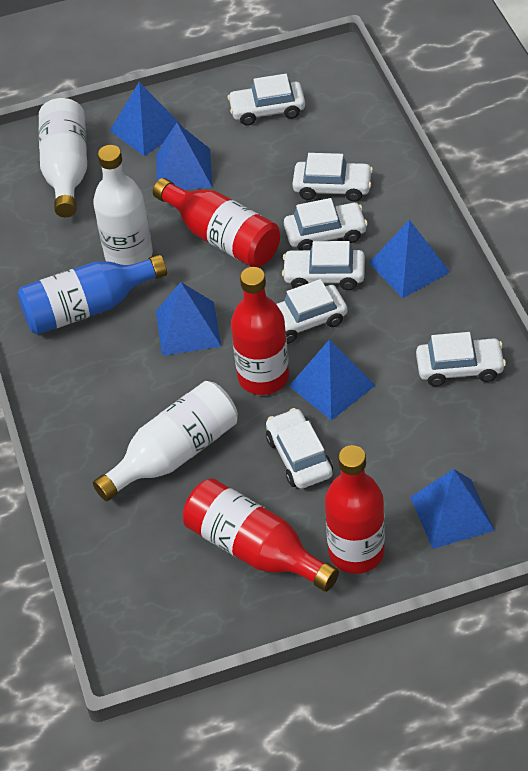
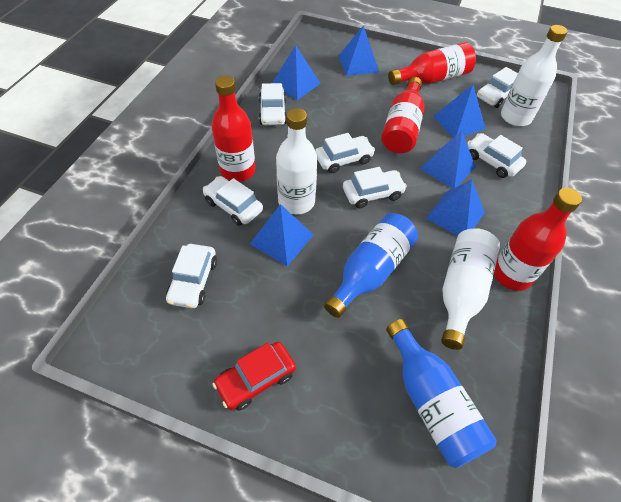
blue bottle: 1 -> 2
red car: 0 -> 1

